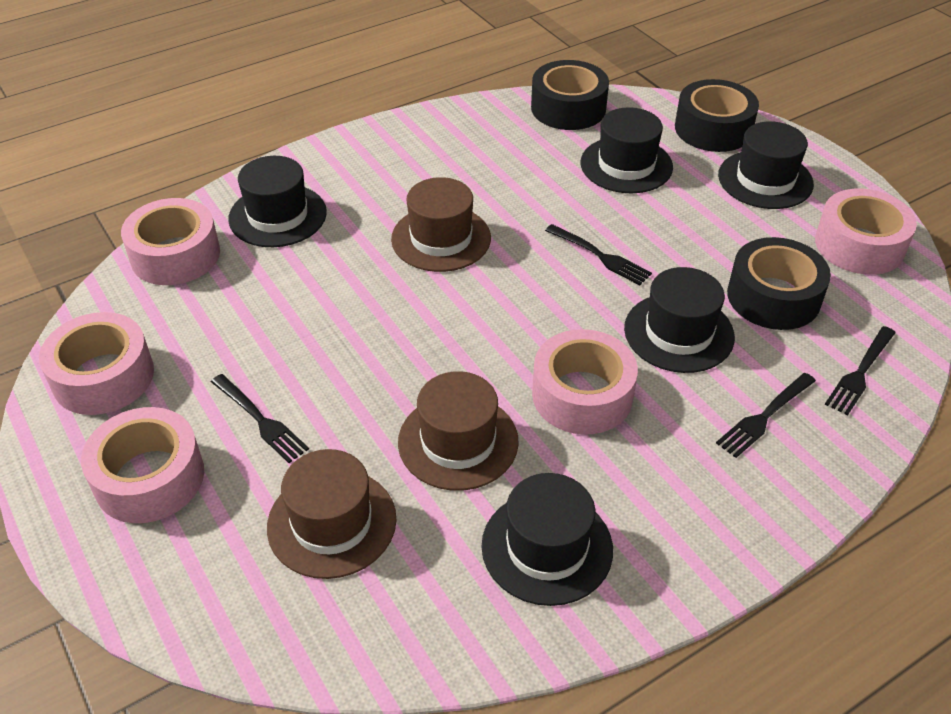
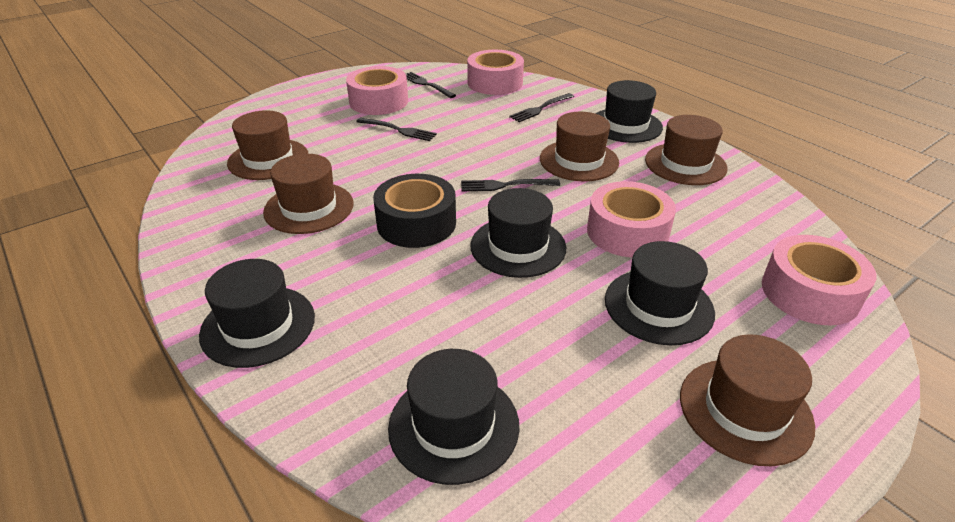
black tape: 3 -> 1
brown hat: 3 -> 5
pink tape: 5 -> 4

